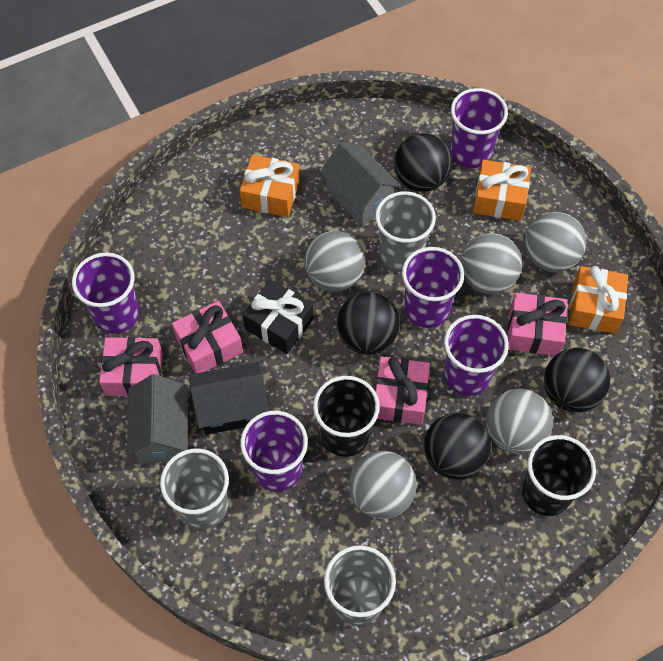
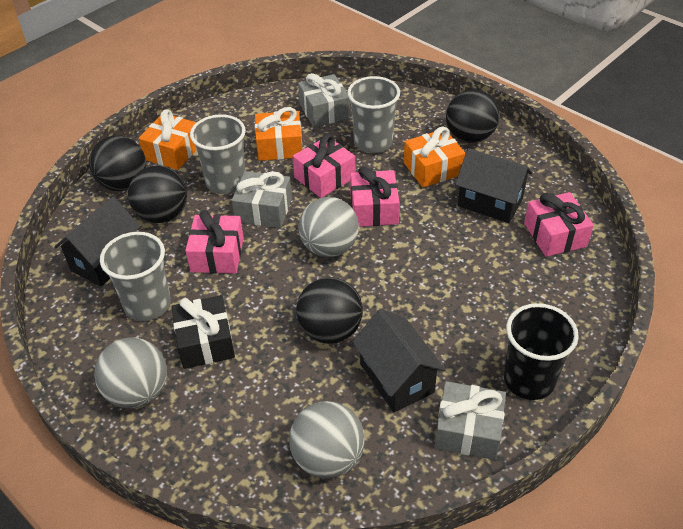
black cup: 2 -> 1
black house: 1 -> 3
grey ball: 5 -> 3
grey gift: 0 -> 3
grey house: 2 -> 0
purple cup: 5 -> 0

